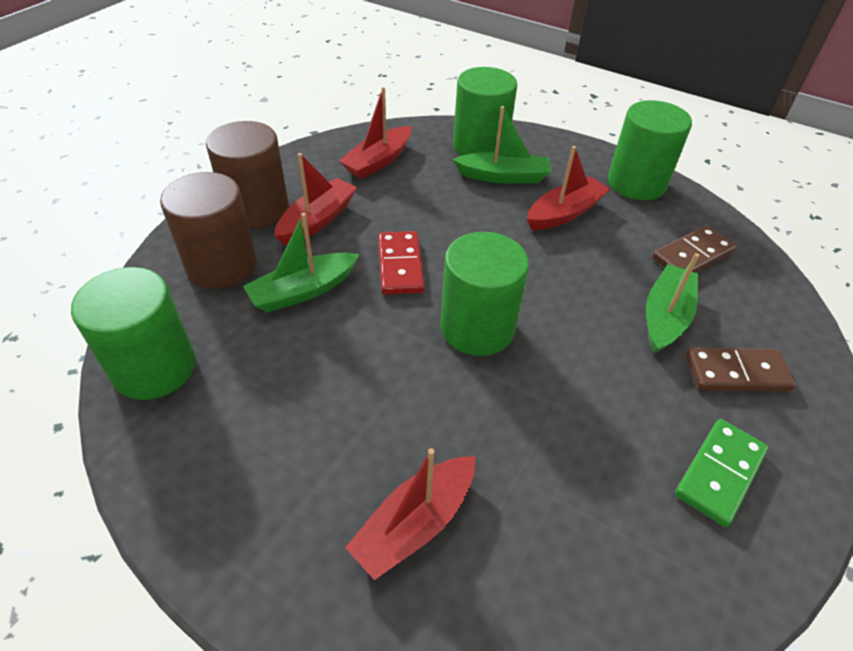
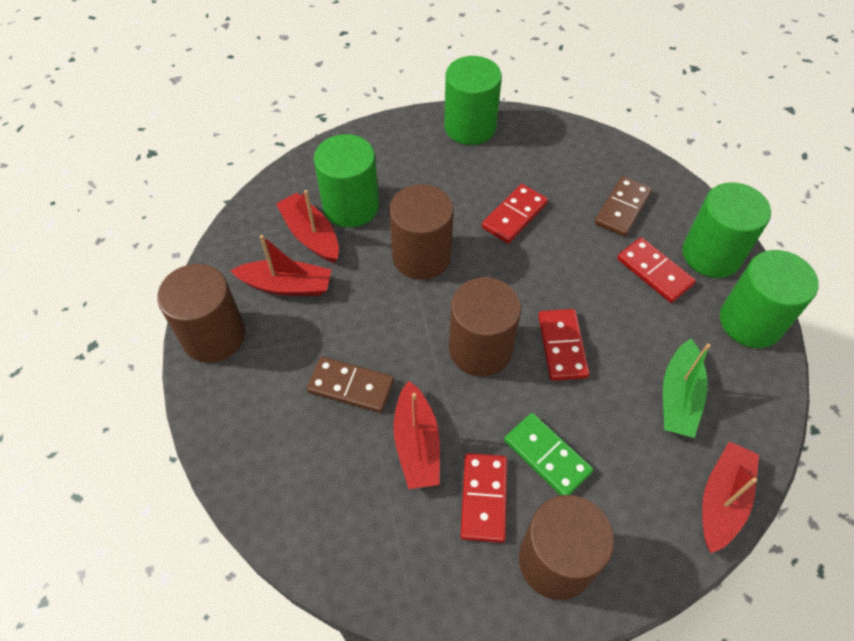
brown cylinder: 2 -> 4
green boat: 3 -> 1
red domino: 1 -> 4

